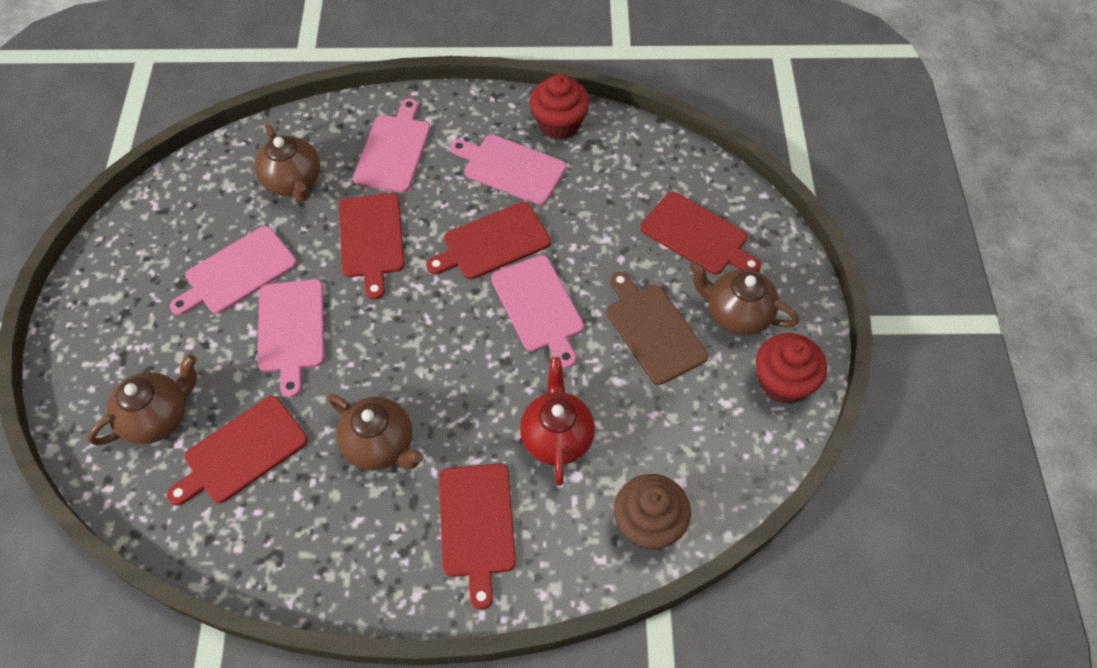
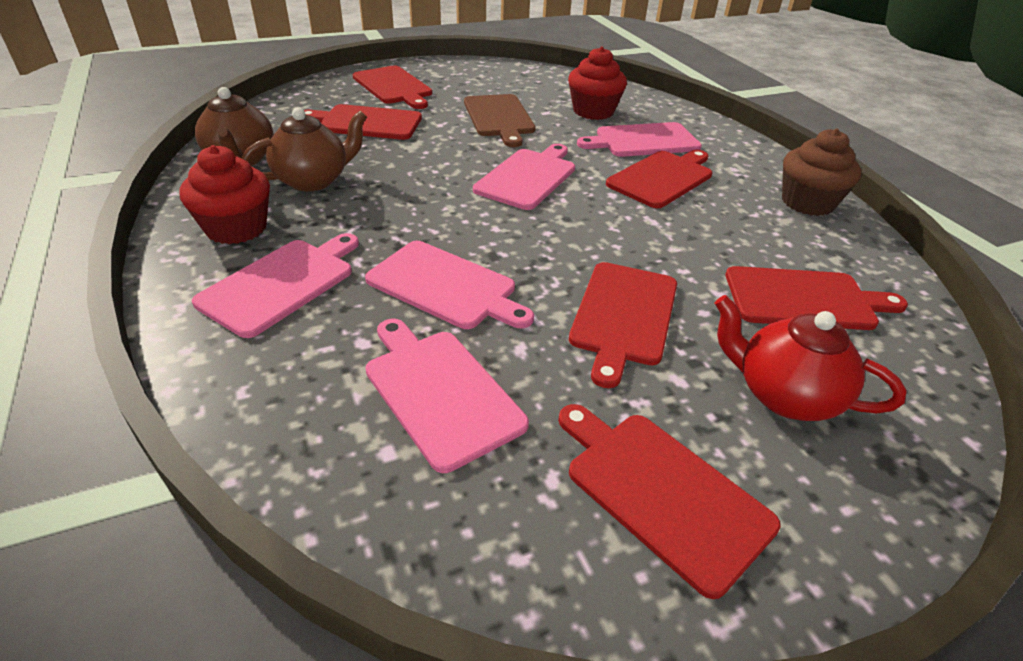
brown teapot: 4 -> 2
red cutting board: 5 -> 6

